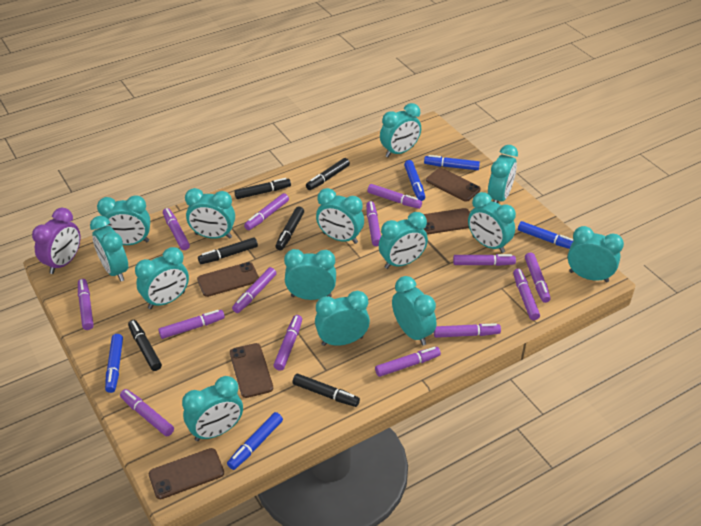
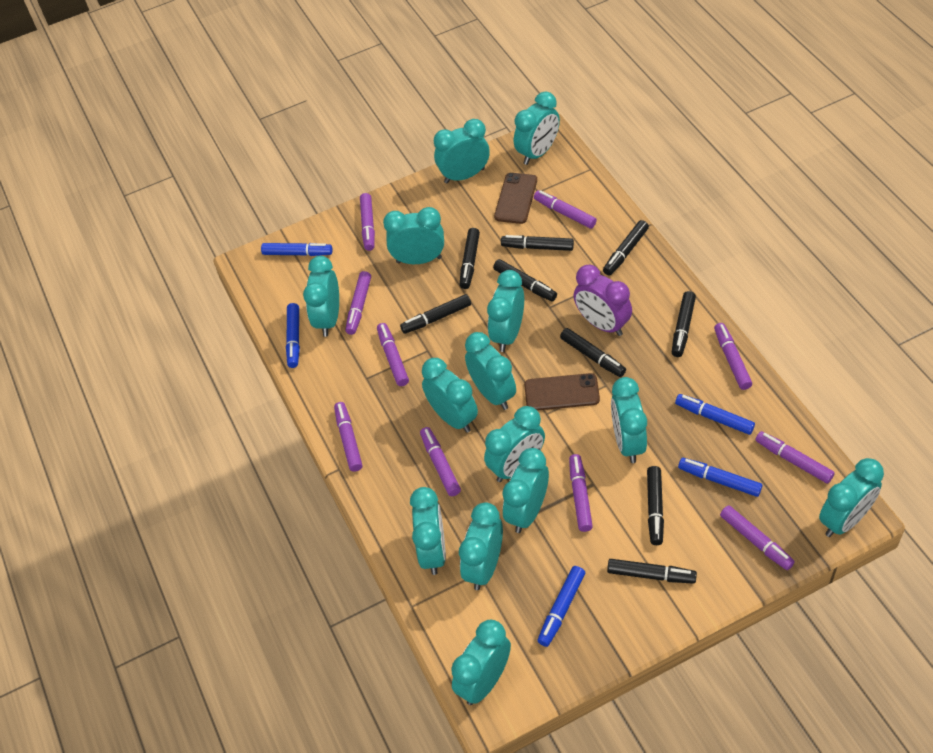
black marker: 6 -> 9
brown phone: 5 -> 2
purple marker: 14 -> 10

